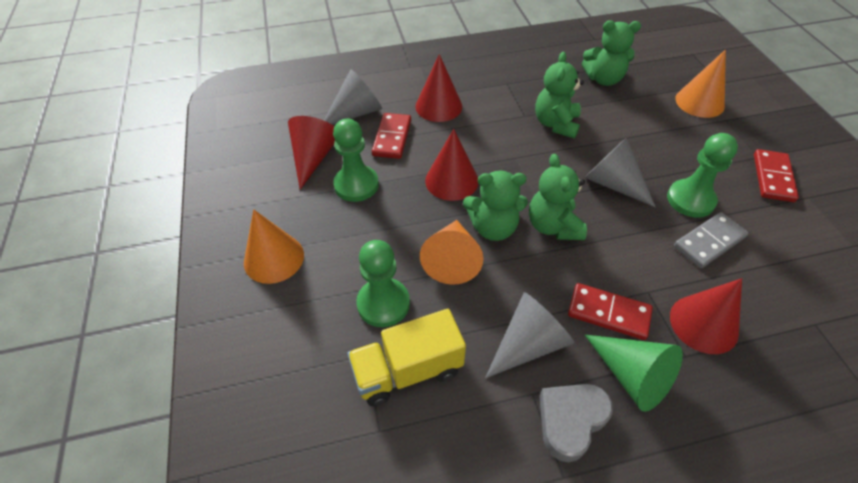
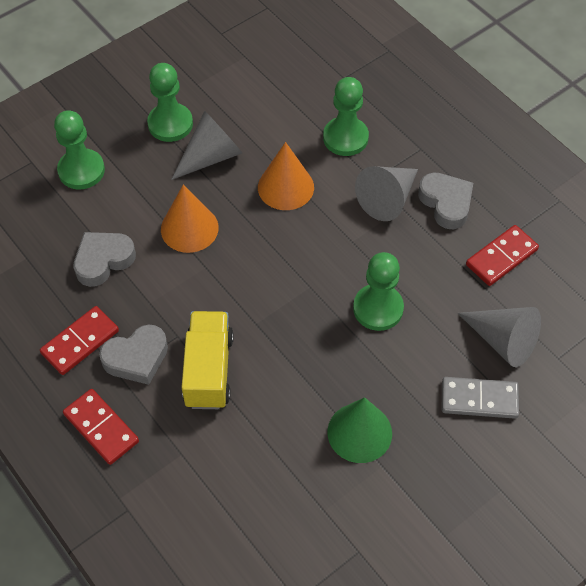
green pawn: 3 -> 4
green teddy bear: 4 -> 0
grey heart: 1 -> 3
orange cone: 3 -> 2
red cone: 4 -> 0

